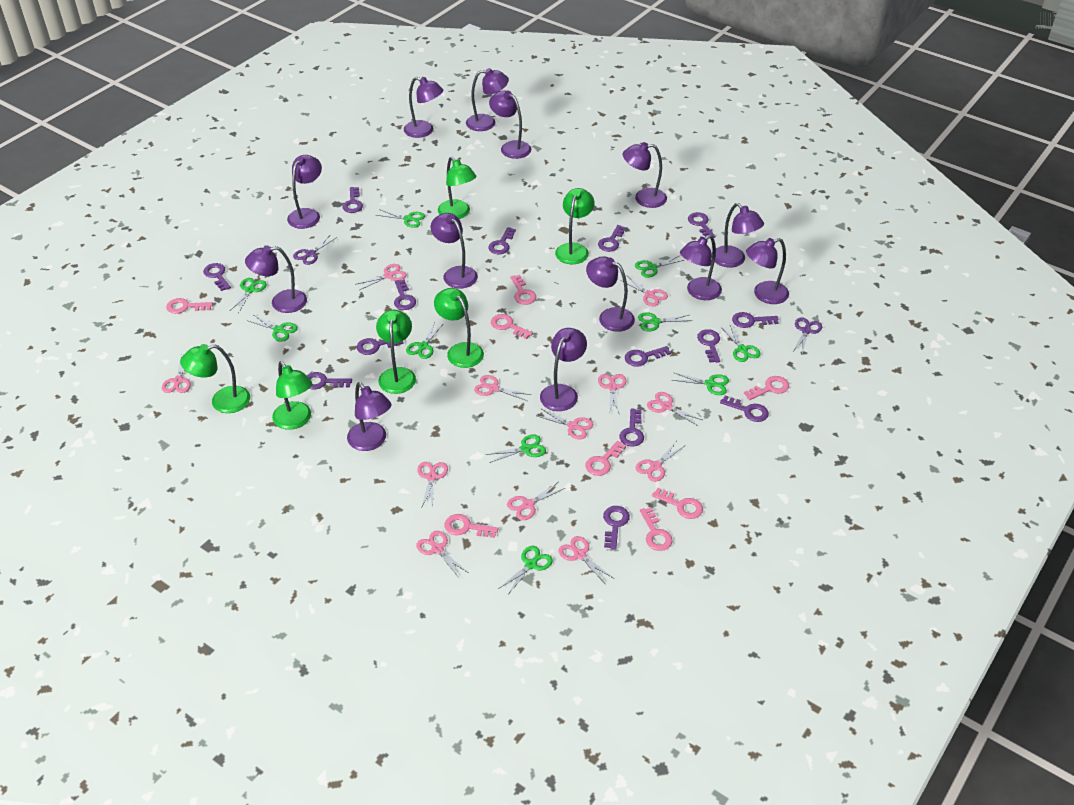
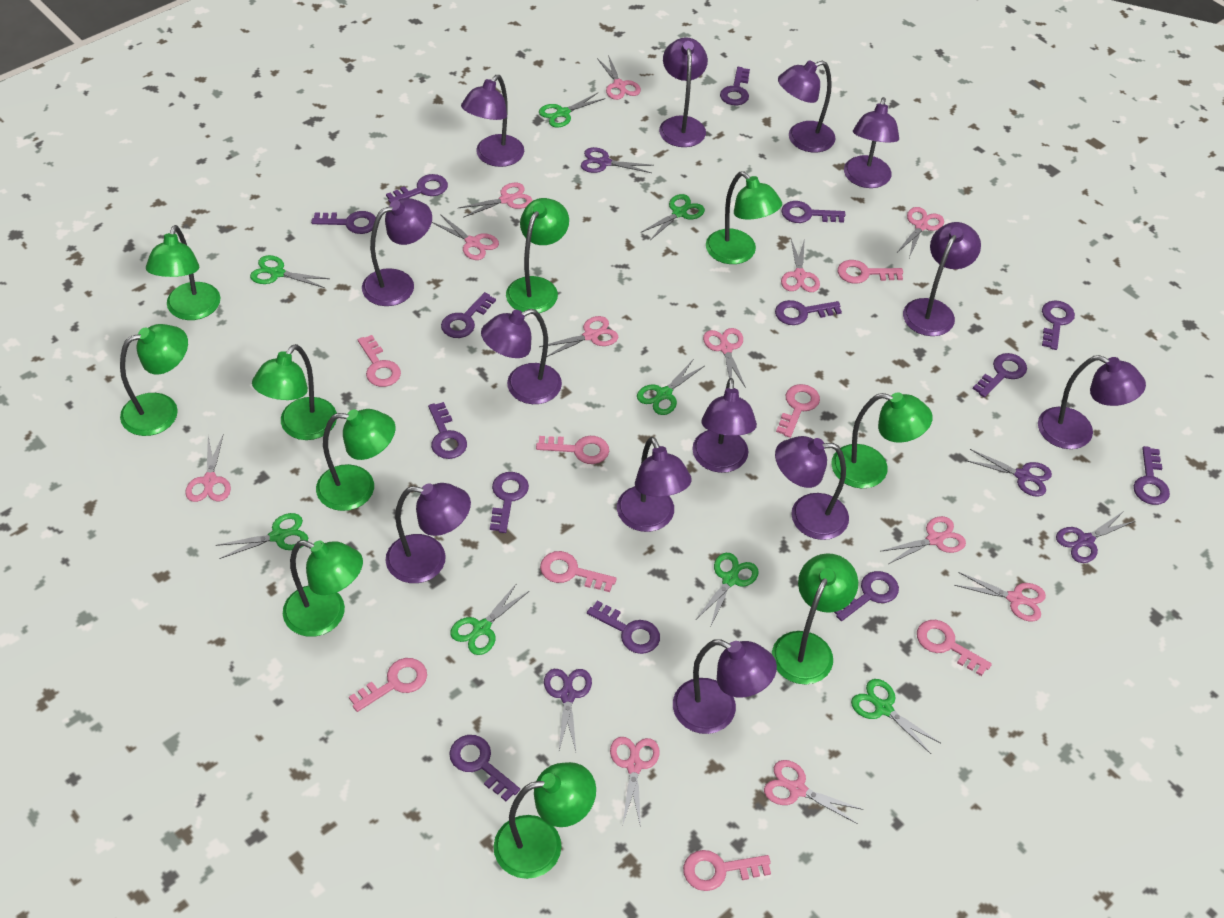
green lamp: 6 -> 10
green scissors: 10 -> 8
purple scissors: 2 -> 4

